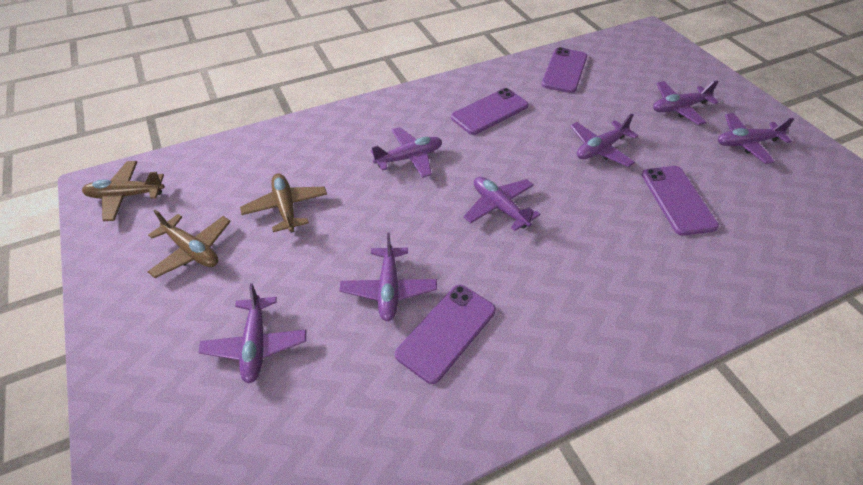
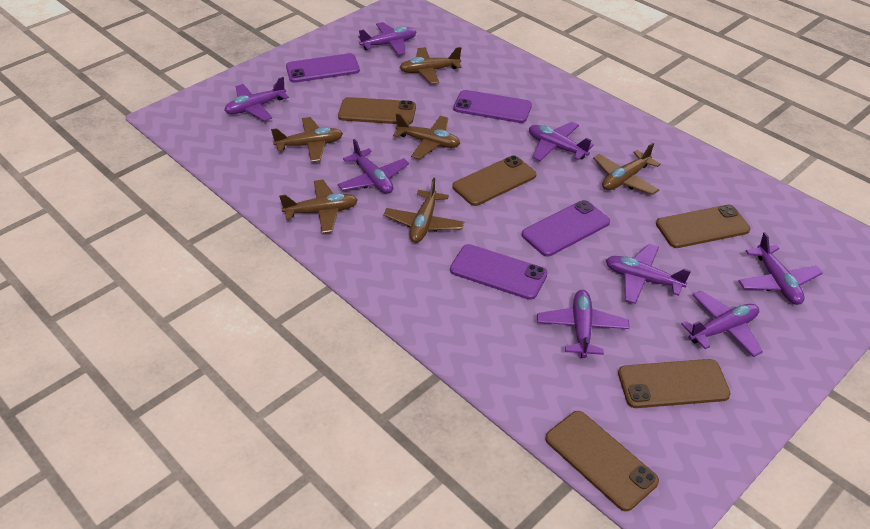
brown phone: 0 -> 5
brown plane: 3 -> 6
purple plane: 7 -> 8

